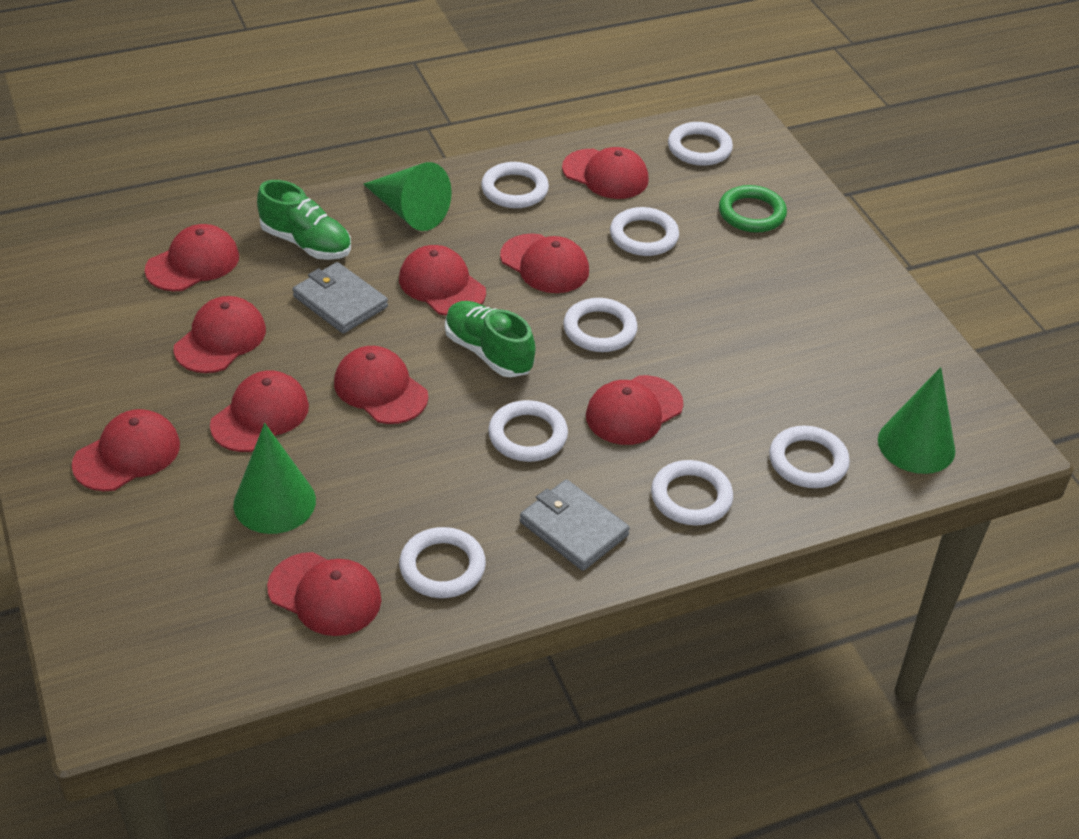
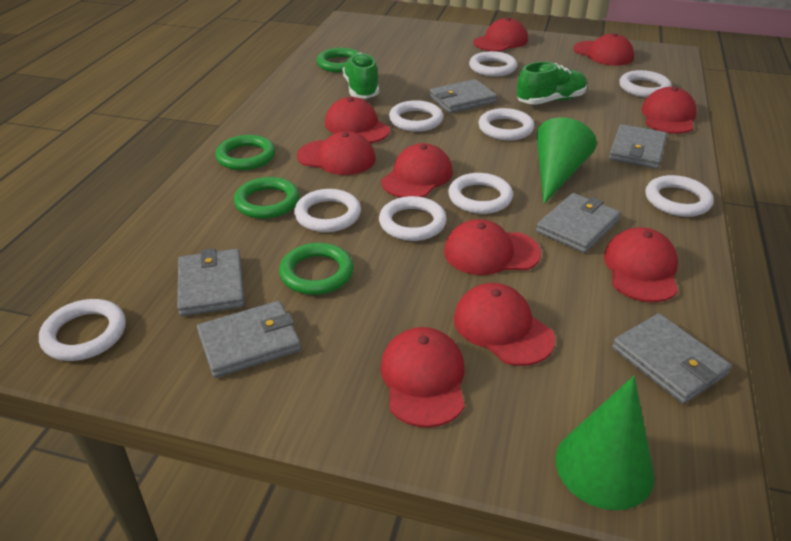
green cone: 3 -> 2
green ring: 1 -> 4
grey wallet: 2 -> 6
white ring: 8 -> 9

